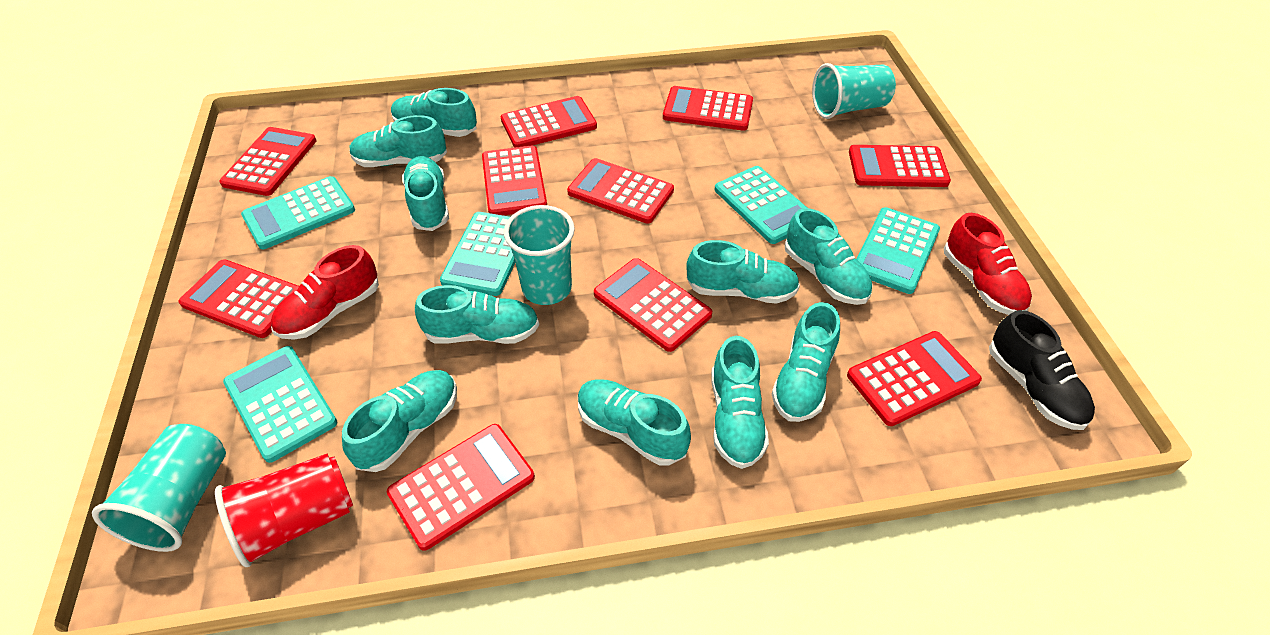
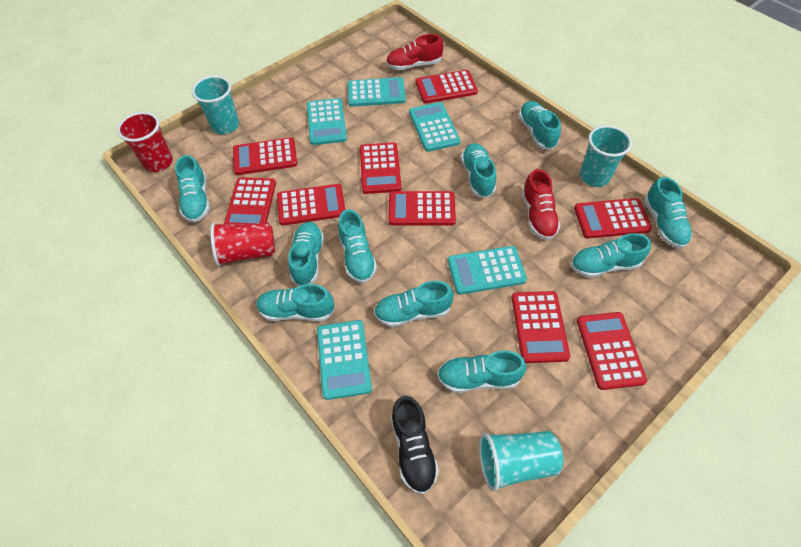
red calculator: 10 -> 9
red cup: 1 -> 2

